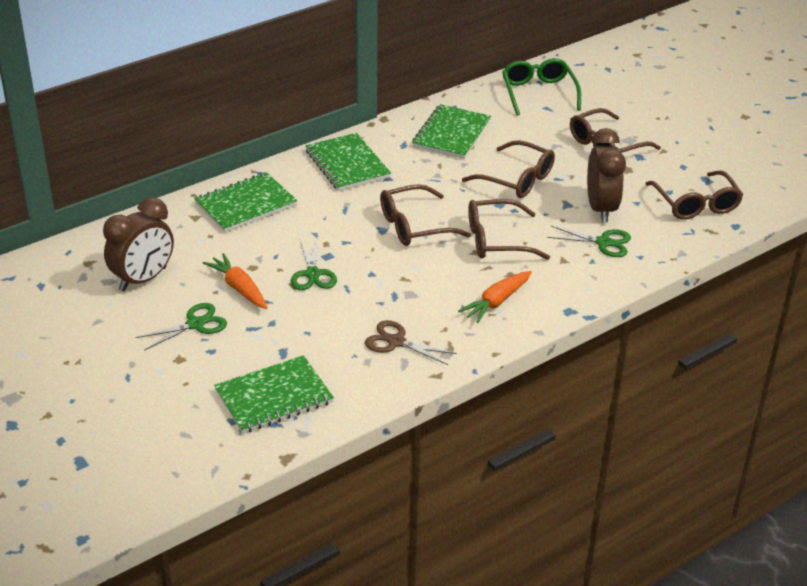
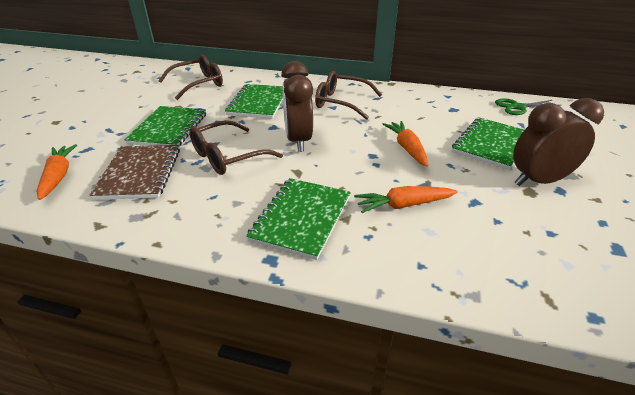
brown glasses: 5 -> 3
brown notebook: 0 -> 1
brown scissors: 1 -> 0
green glasses: 1 -> 0
green scissors: 3 -> 1
orange carrot: 2 -> 3

